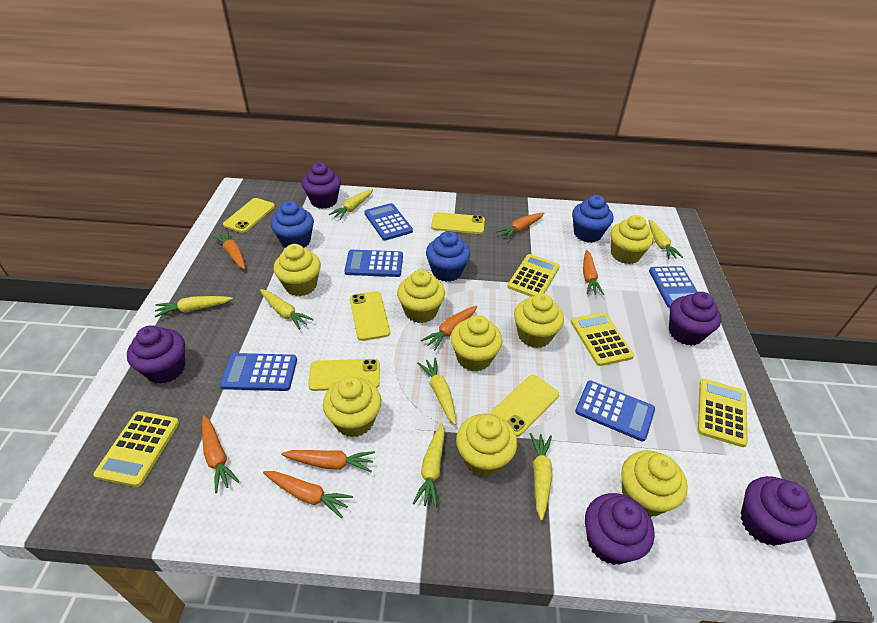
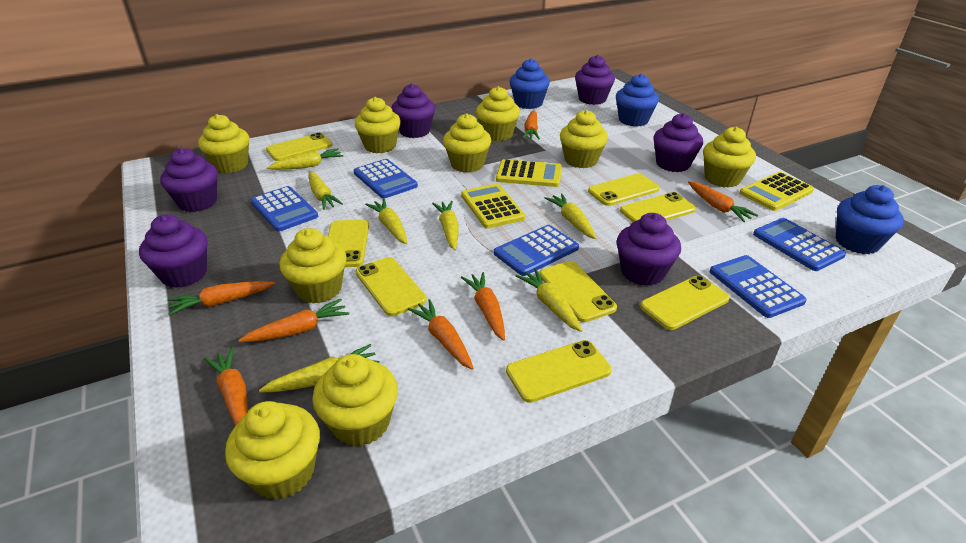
purple cupcake: 5 -> 6
yellow calculator: 4 -> 3
yellow cupcake: 8 -> 9
yellow phone: 5 -> 8

